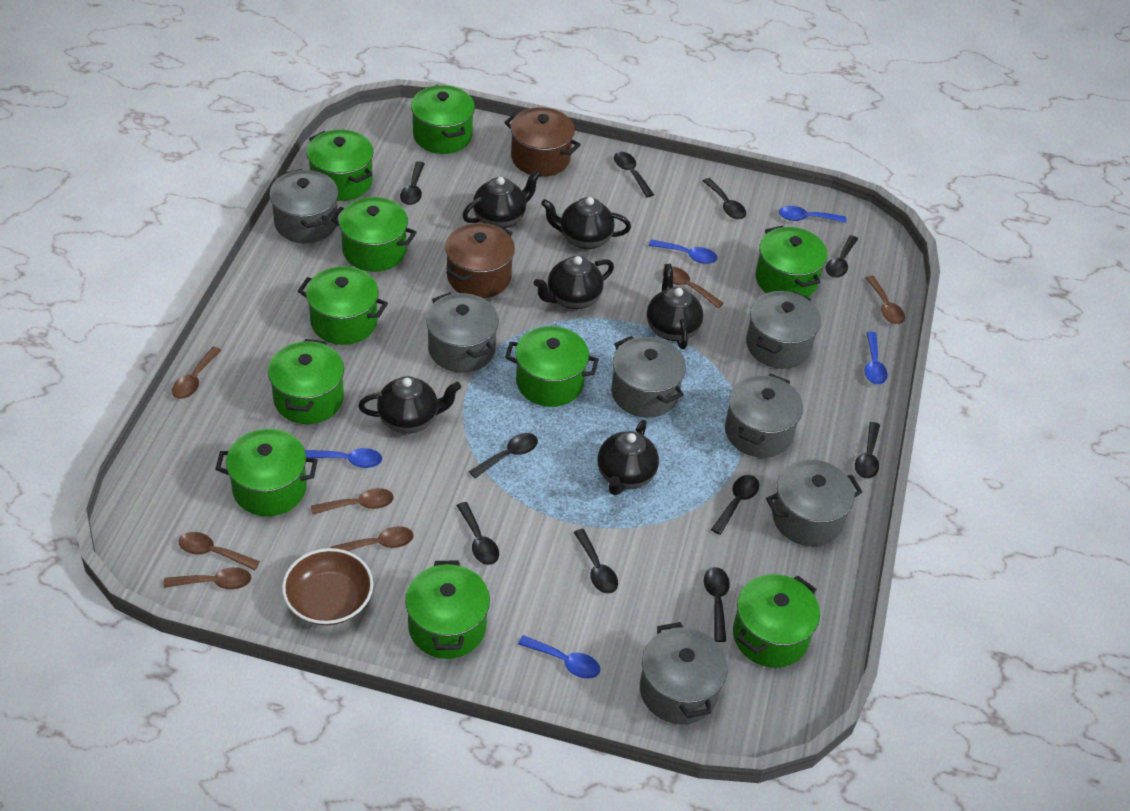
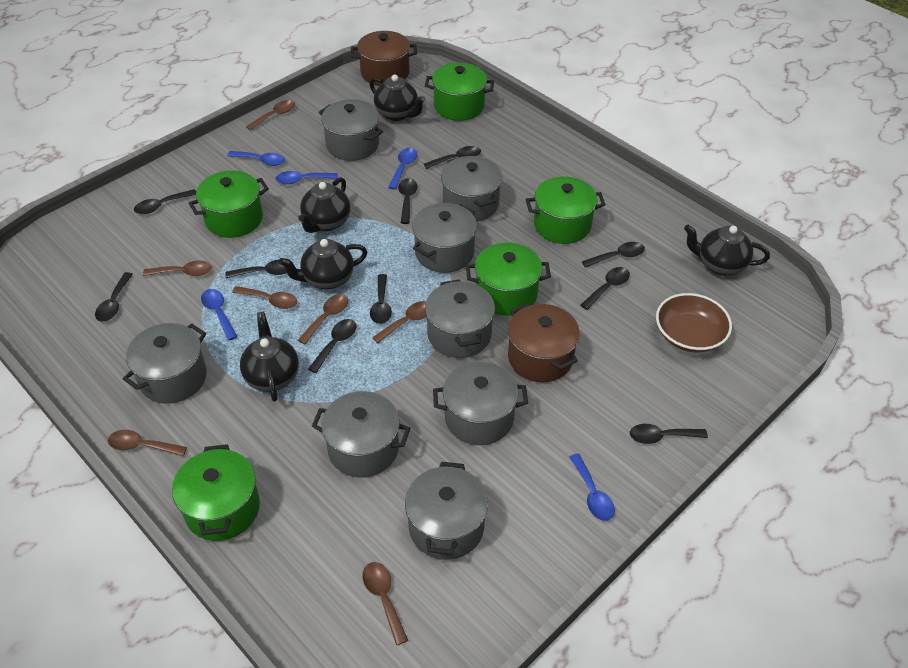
black teapot: 6 -> 5
green pot: 10 -> 5
grey pot: 7 -> 8

